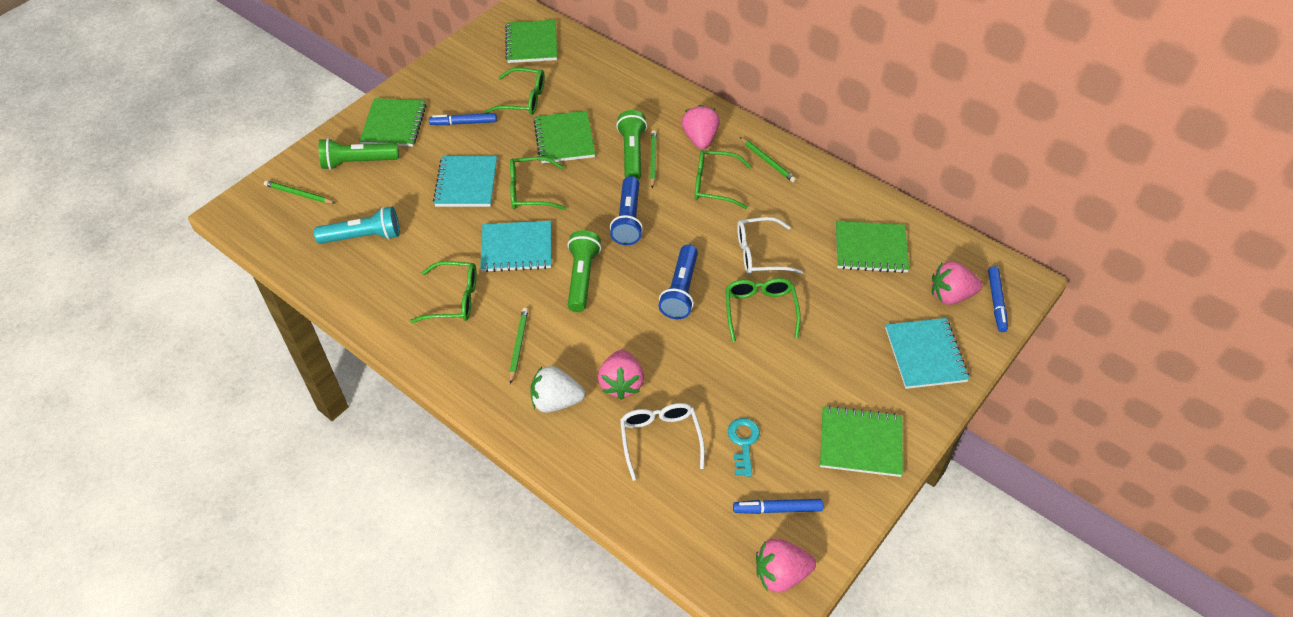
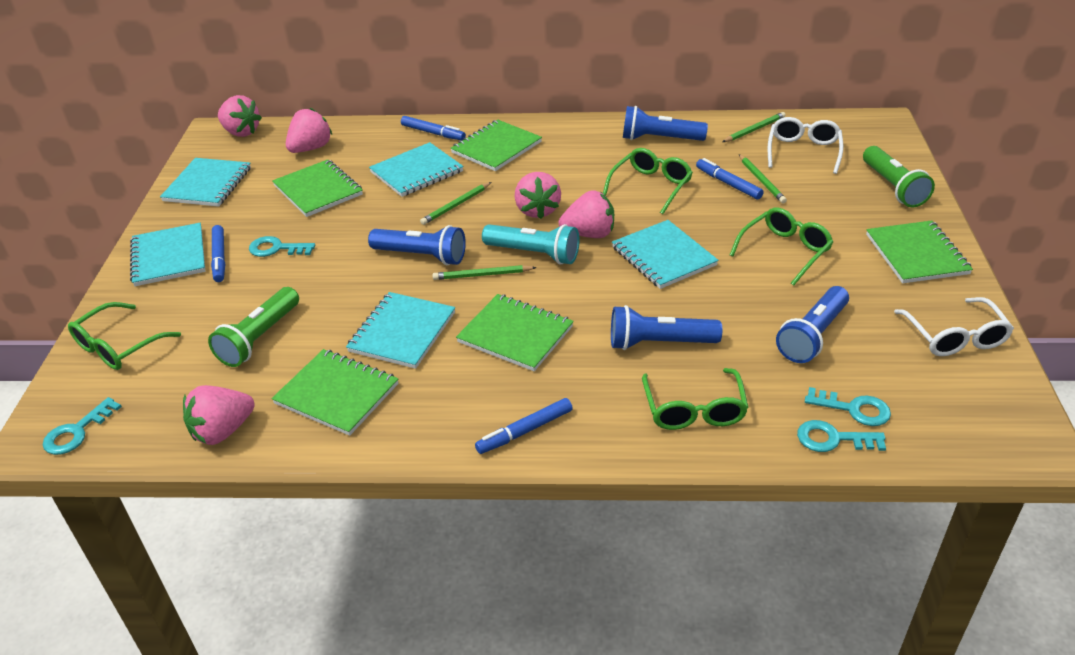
blue flashlight: 2 -> 4
blue marker: 3 -> 4
green flashlight: 3 -> 2
green glasses: 5 -> 4
pink strawberry: 4 -> 5
turquoise key: 1 -> 4
turquoise notebook: 3 -> 5
white strawberry: 1 -> 0

